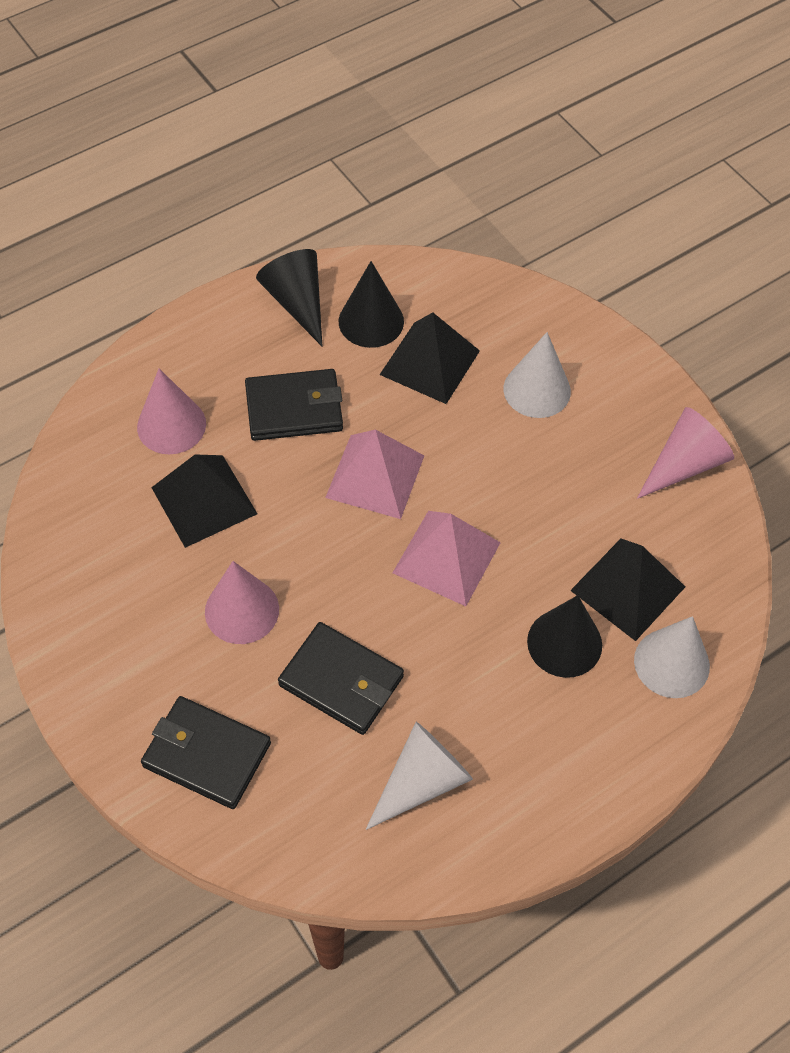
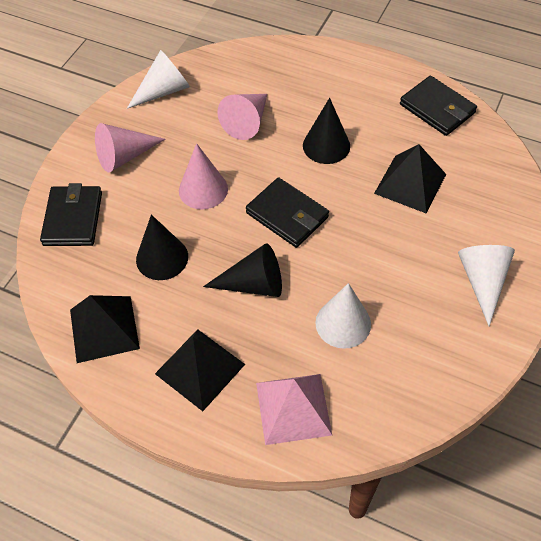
pink pyramid: 2 -> 1

